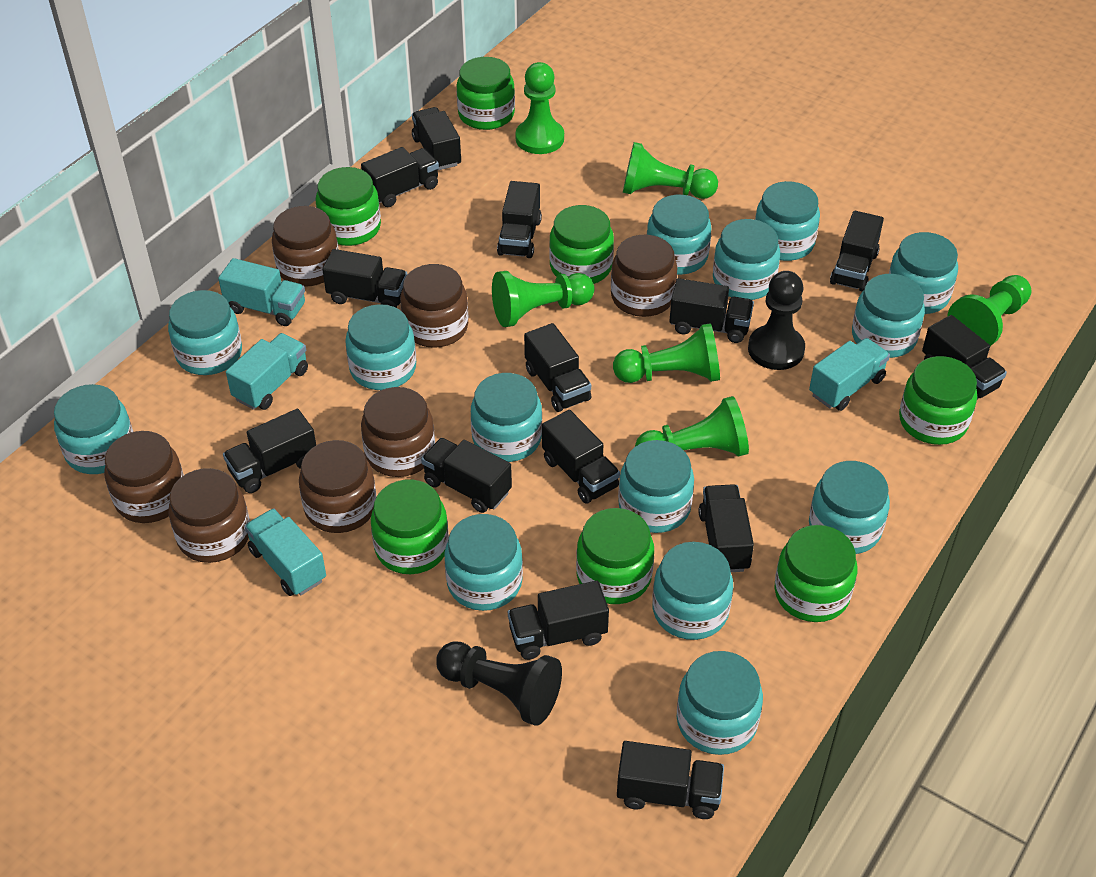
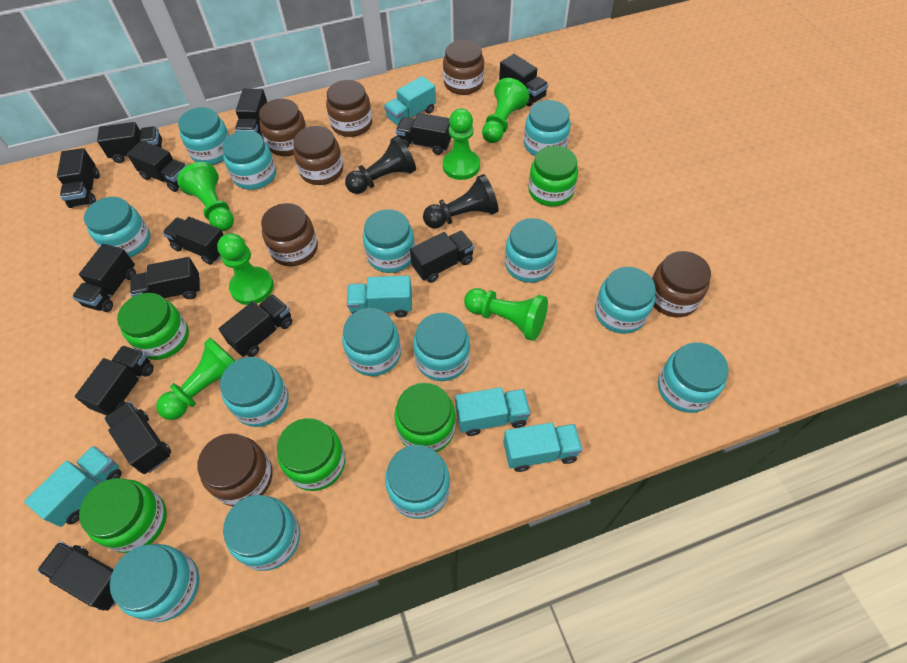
green jar: 7 -> 5
turquoise truck: 4 -> 5

